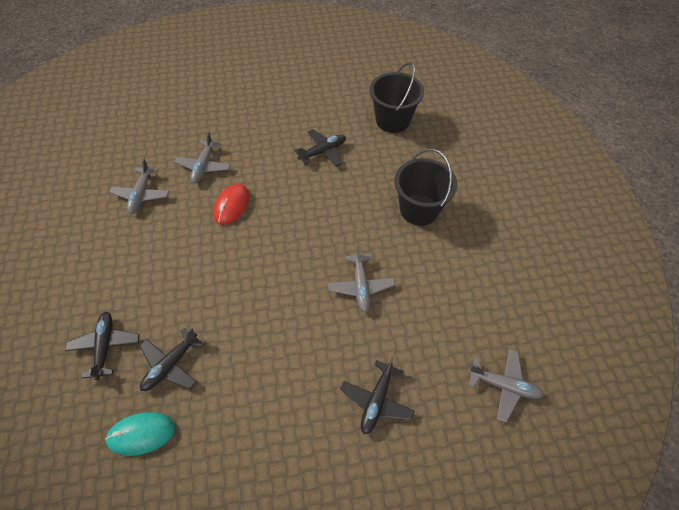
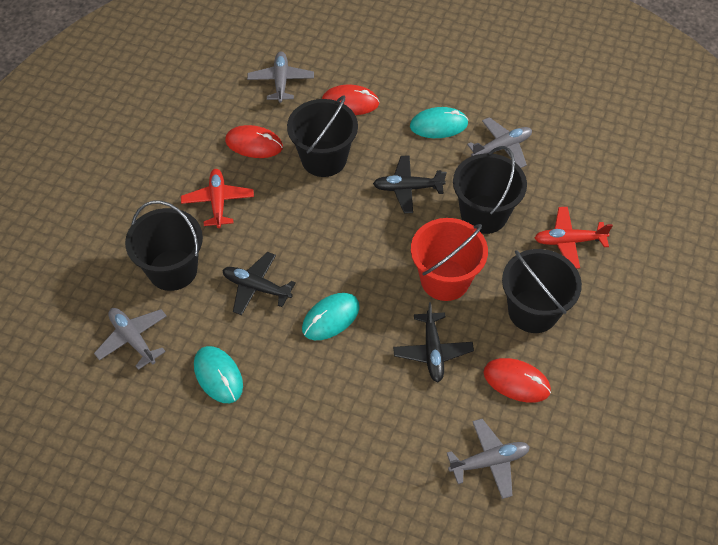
black bucket: 2 -> 4
black plane: 4 -> 3
red bucket: 0 -> 1
red mouse: 1 -> 3
red plane: 0 -> 2
turquoise mouse: 1 -> 3

